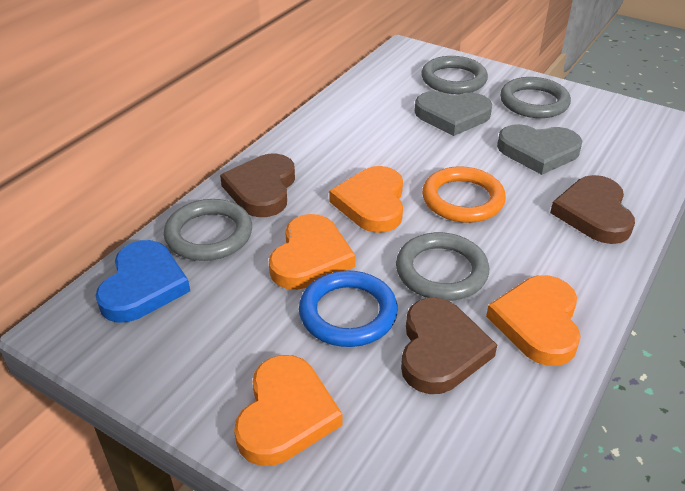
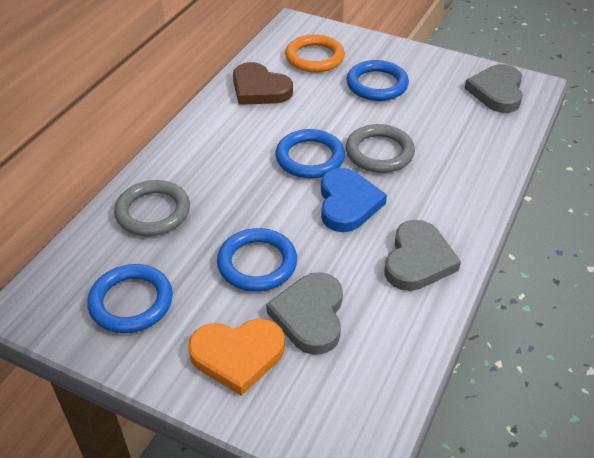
blue ring: 1 -> 4
brown heart: 3 -> 1
grey heart: 2 -> 3
grey ring: 4 -> 2
orange heart: 4 -> 1

